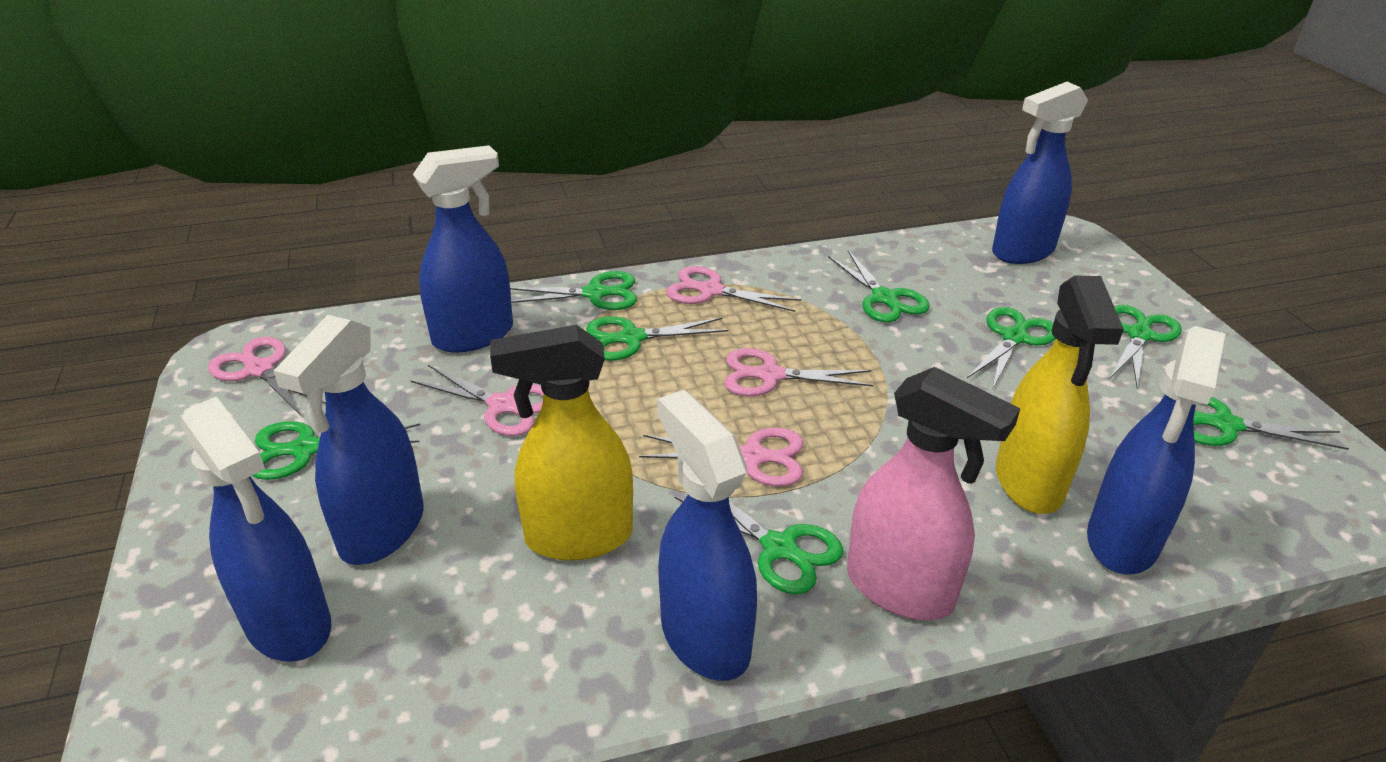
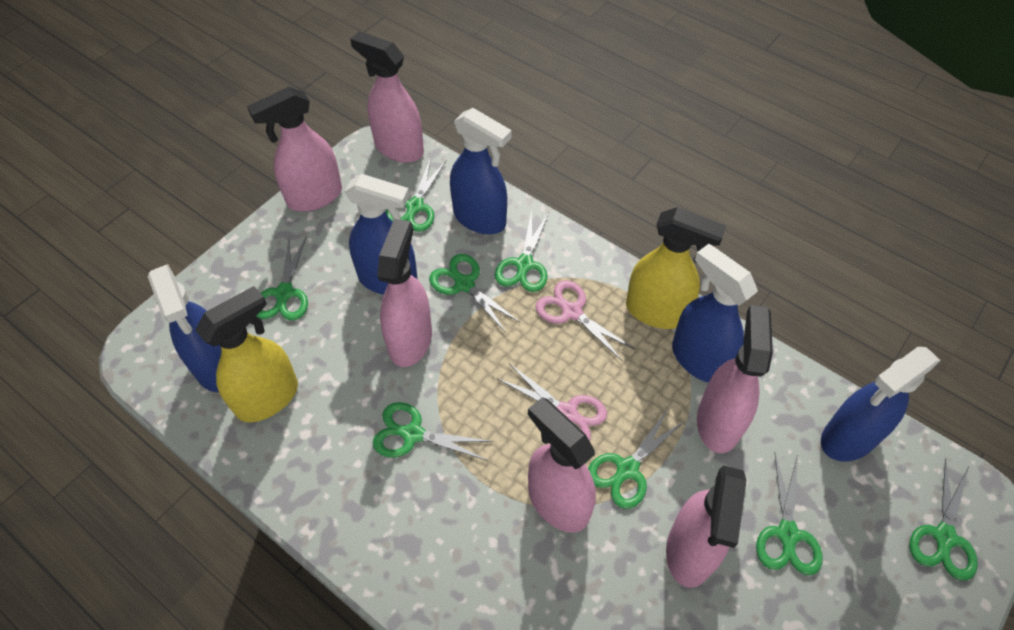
blue spray bottle: 6 -> 5
pink scissors: 5 -> 2
pink spray bottle: 1 -> 6

